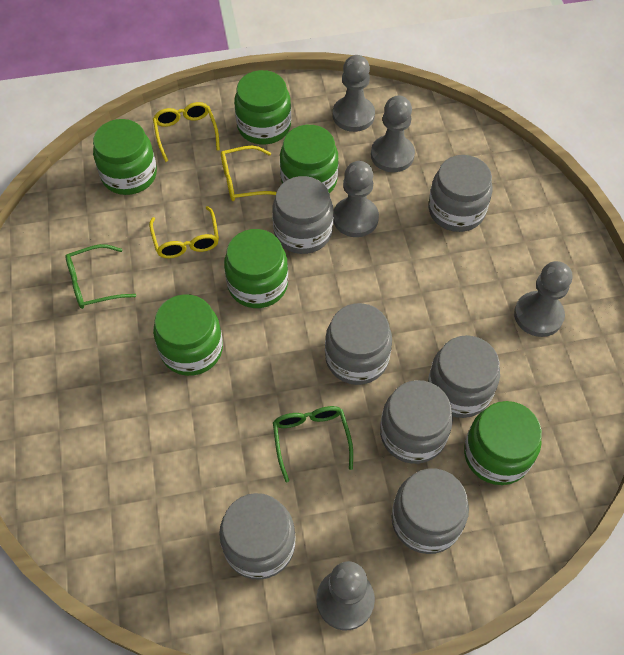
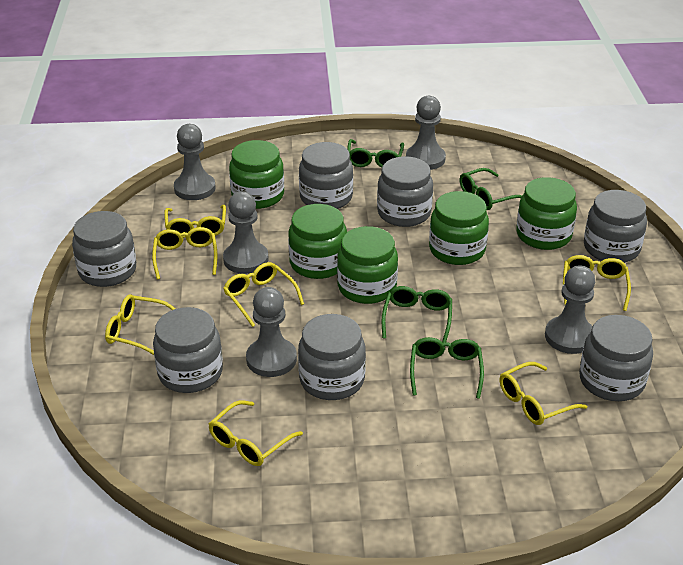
green glasses: 2 -> 4
green jar: 6 -> 5
yellow glasses: 3 -> 7

